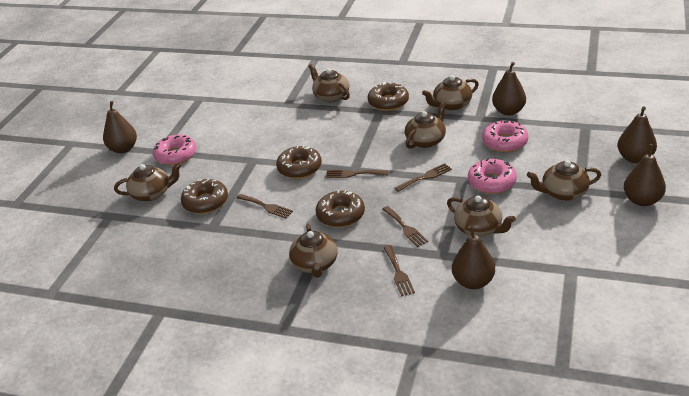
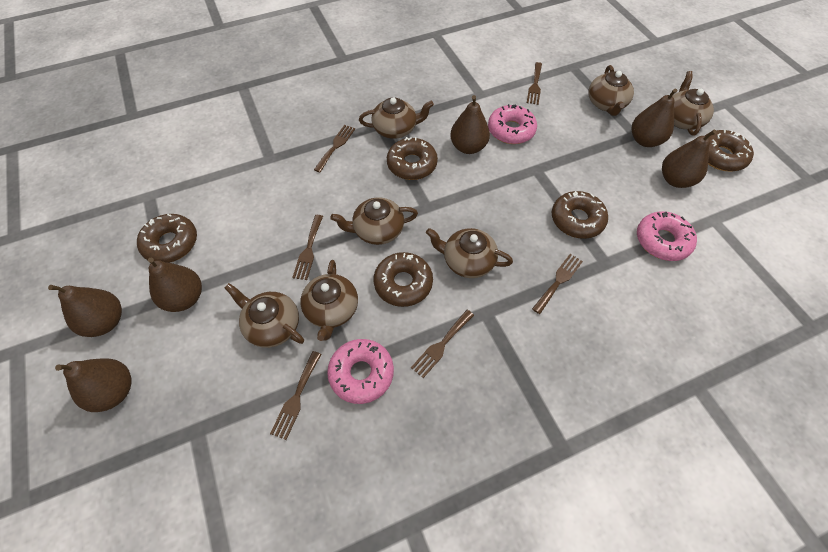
brown donut: 4 -> 5
brown fork: 5 -> 6
brown pear: 5 -> 6

